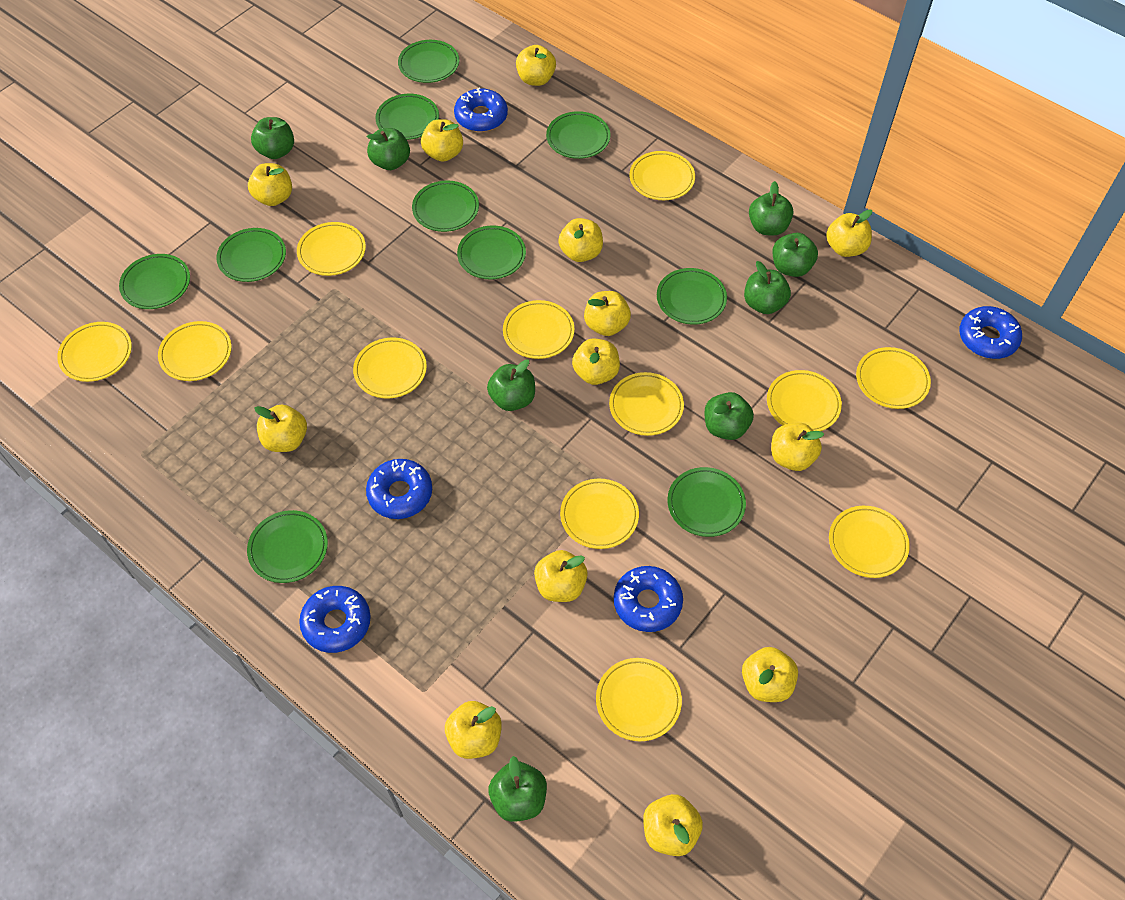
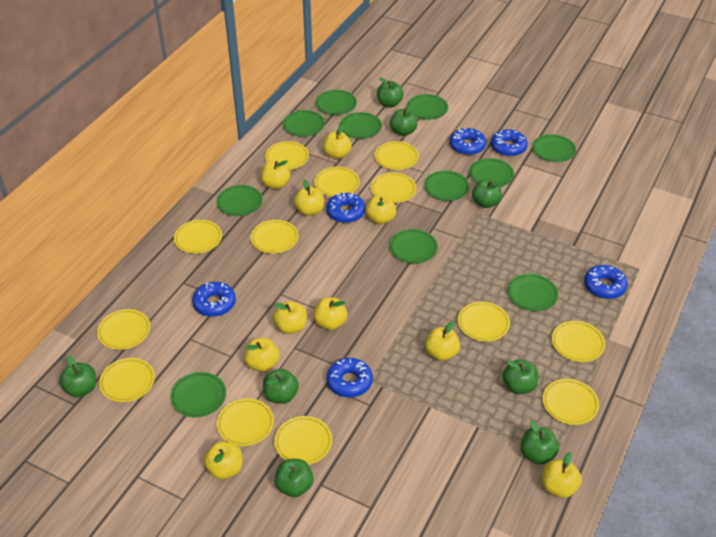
blue donut: 5 -> 6
green plate: 10 -> 11
yellow apple: 13 -> 10
yellow plate: 12 -> 13

